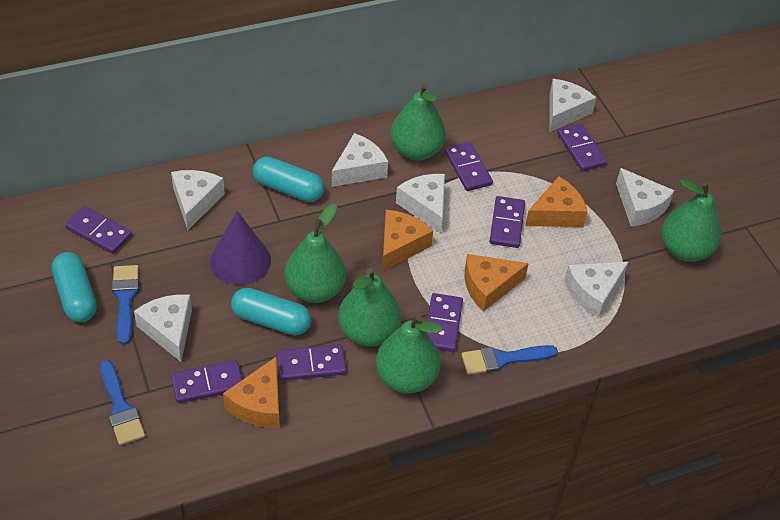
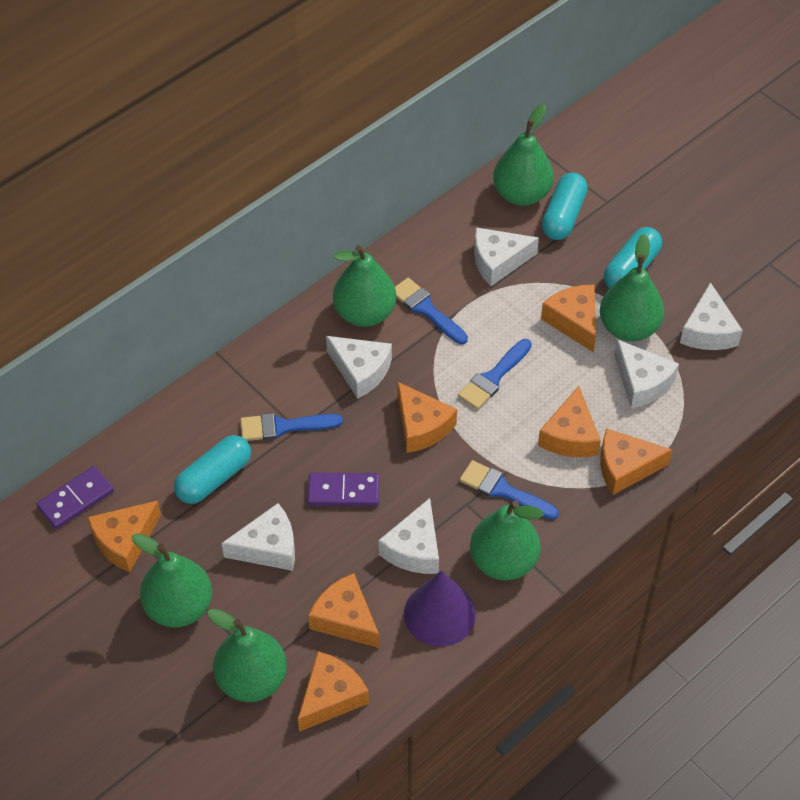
blue brush: 3 -> 4
green pear: 5 -> 6
orange cheese: 4 -> 7
purple domino: 7 -> 2
white cheese: 7 -> 6

